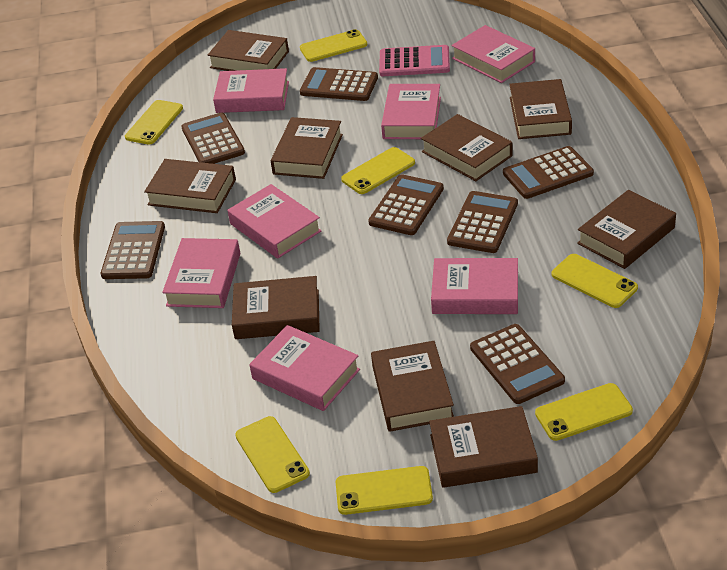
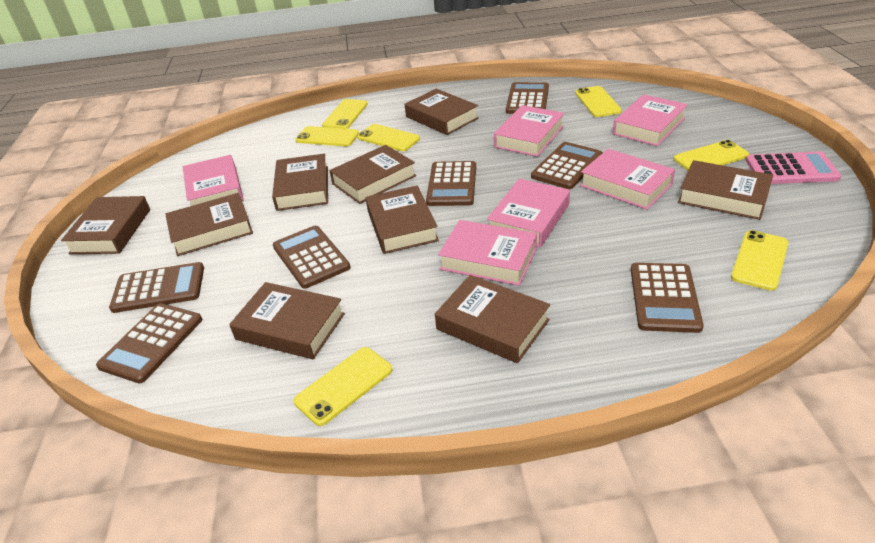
pink book: 7 -> 6

